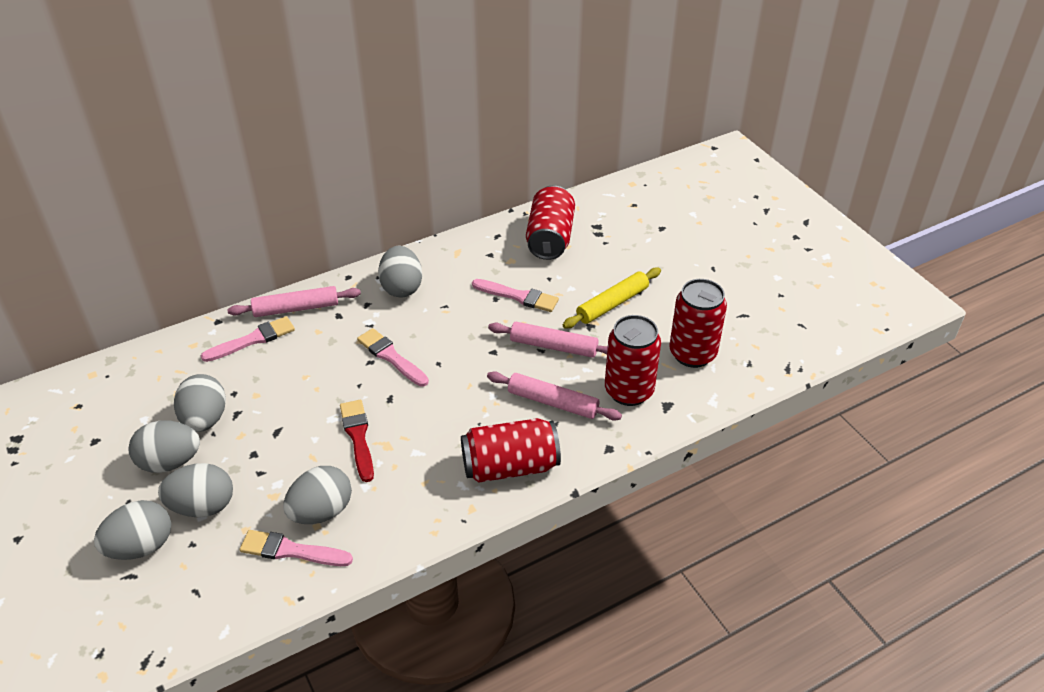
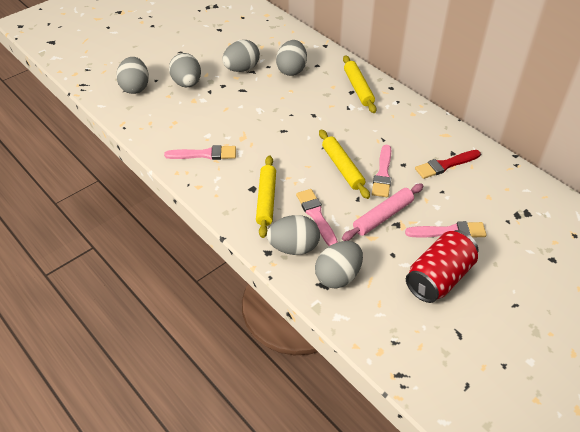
pink rolling pin: 3 -> 1
red can: 4 -> 1
yellow rolling pin: 1 -> 3

